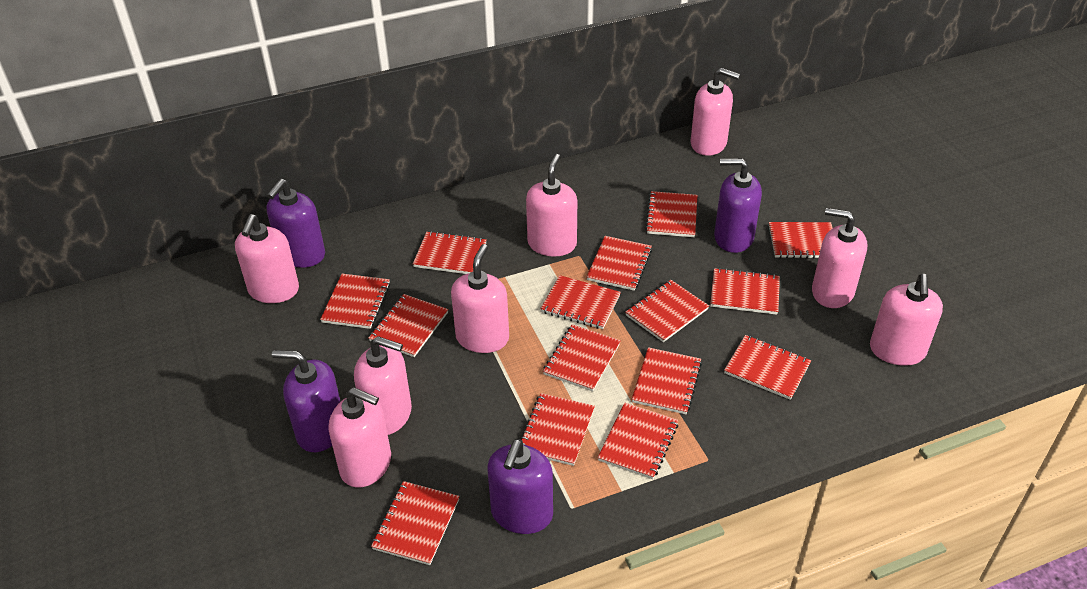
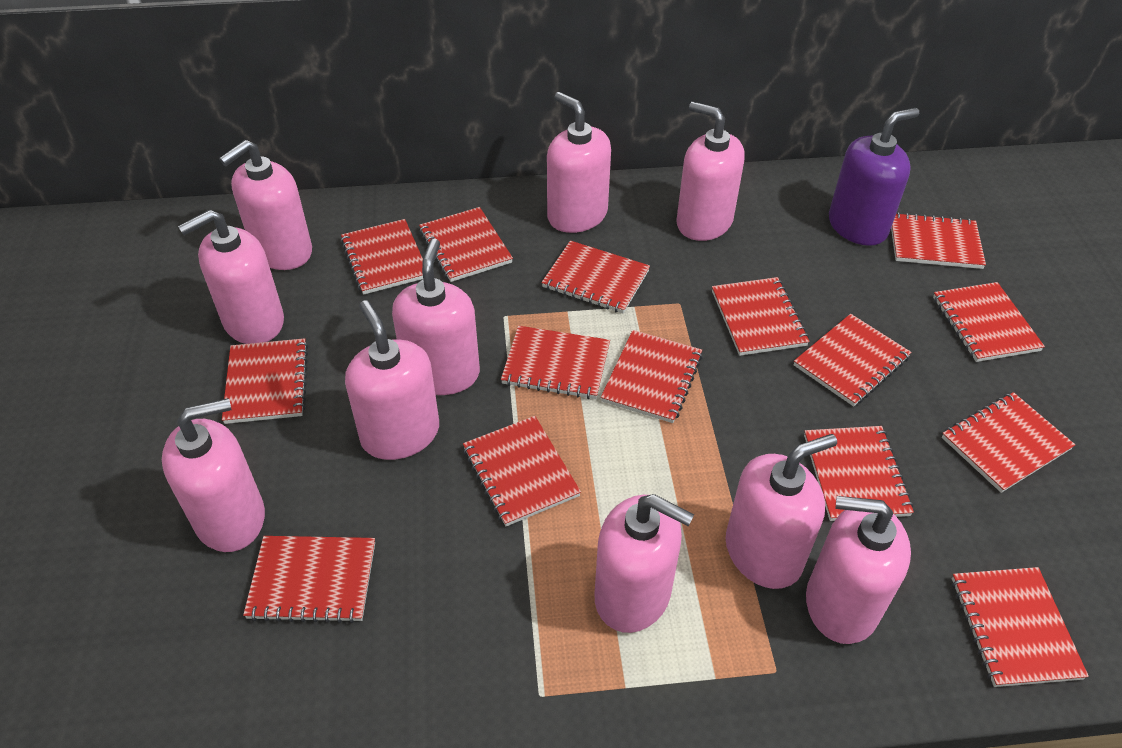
pink soap dispenser: 8 -> 10
purple soap dispenser: 4 -> 1

